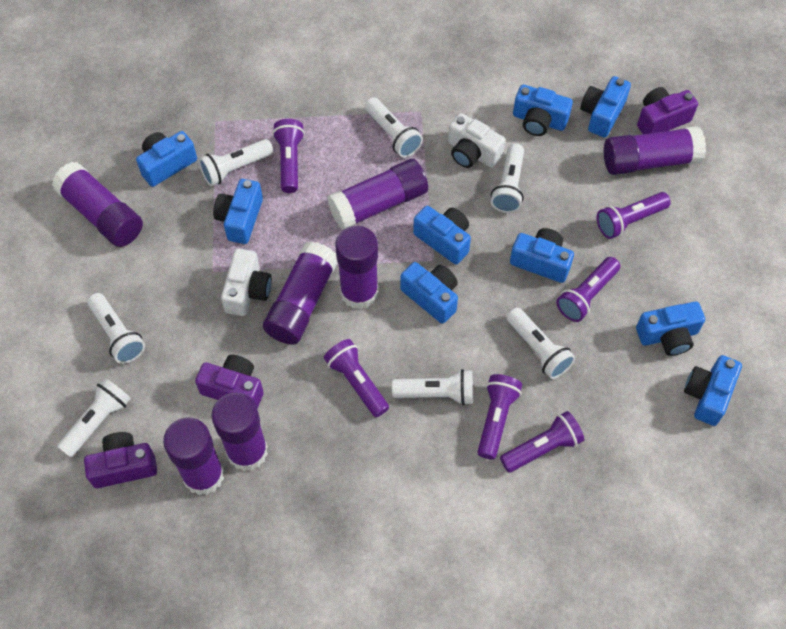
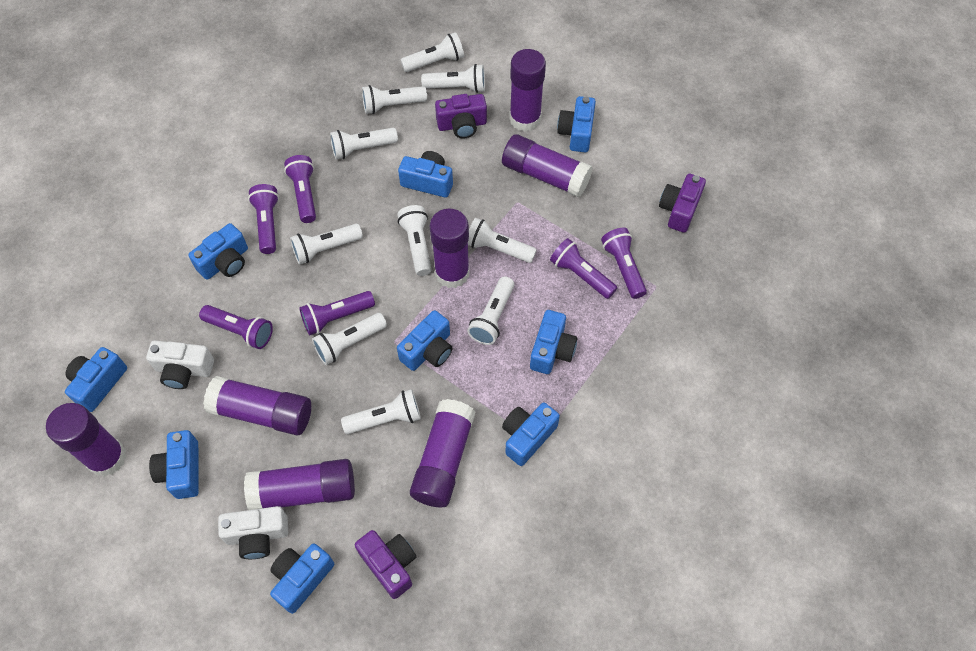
white flashlight: 7 -> 10

